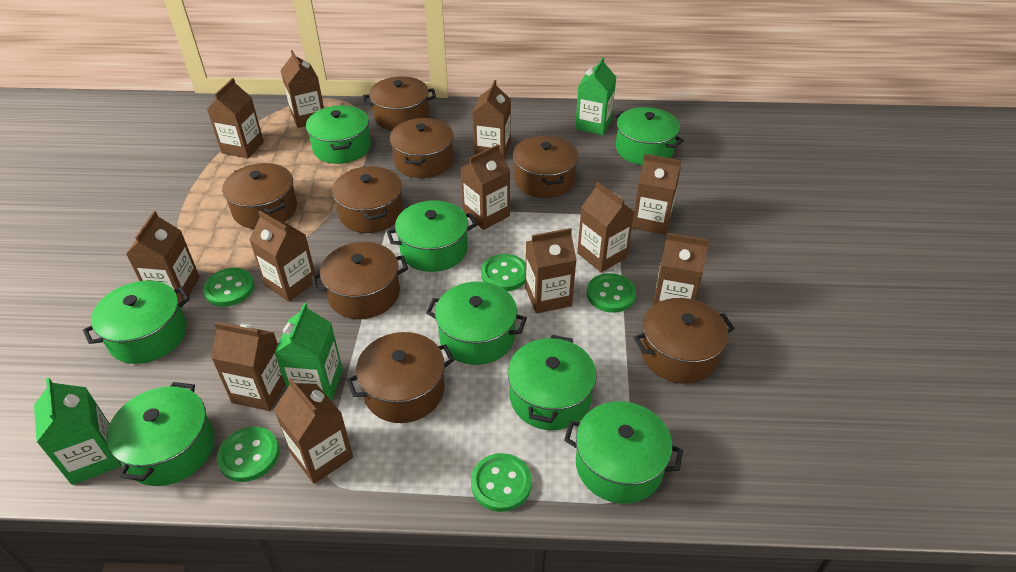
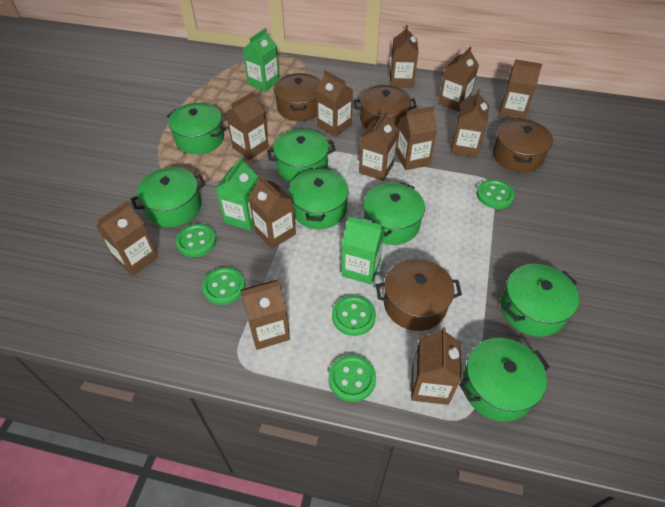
brown pot: 8 -> 4
green pot: 8 -> 7

